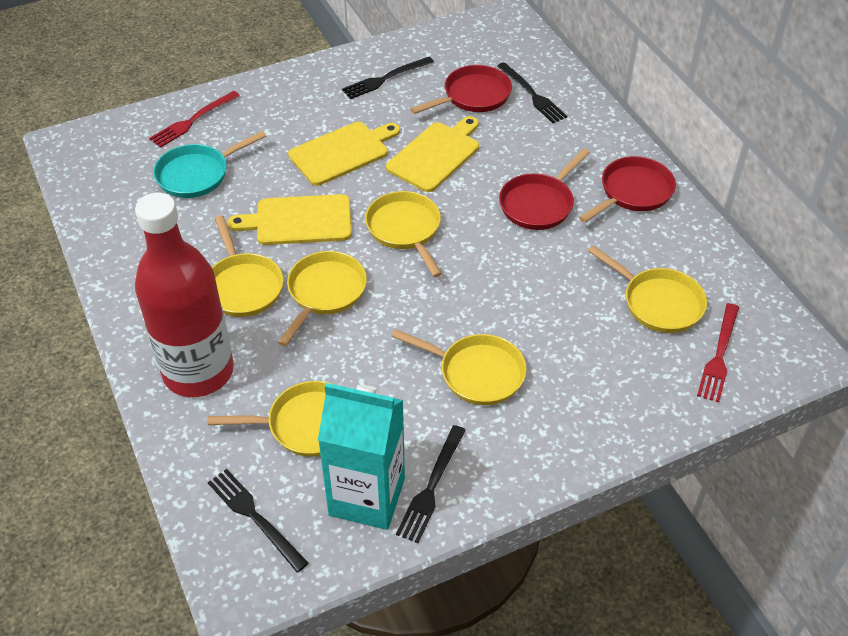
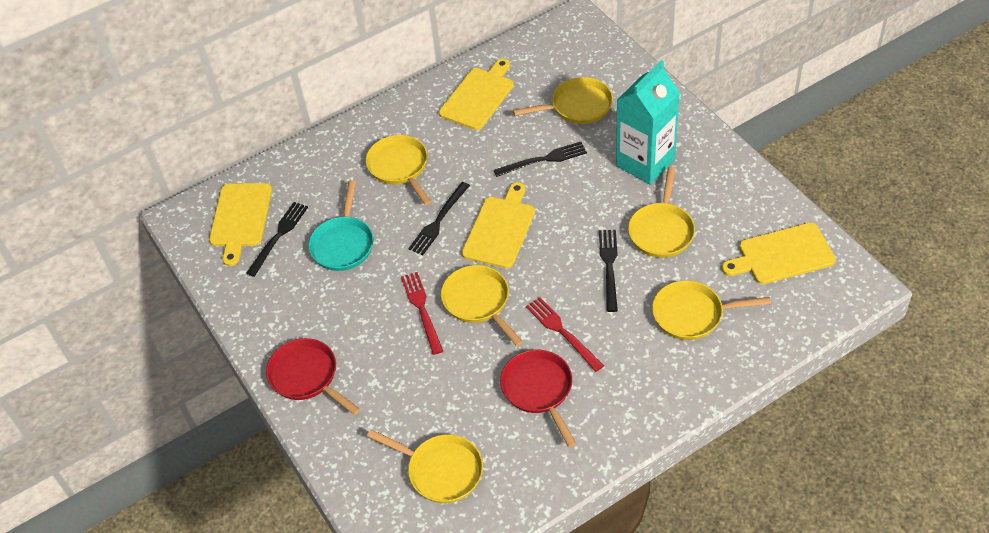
red bottle: 1 -> 0
red pan: 3 -> 2
yellow cutting board: 3 -> 4

